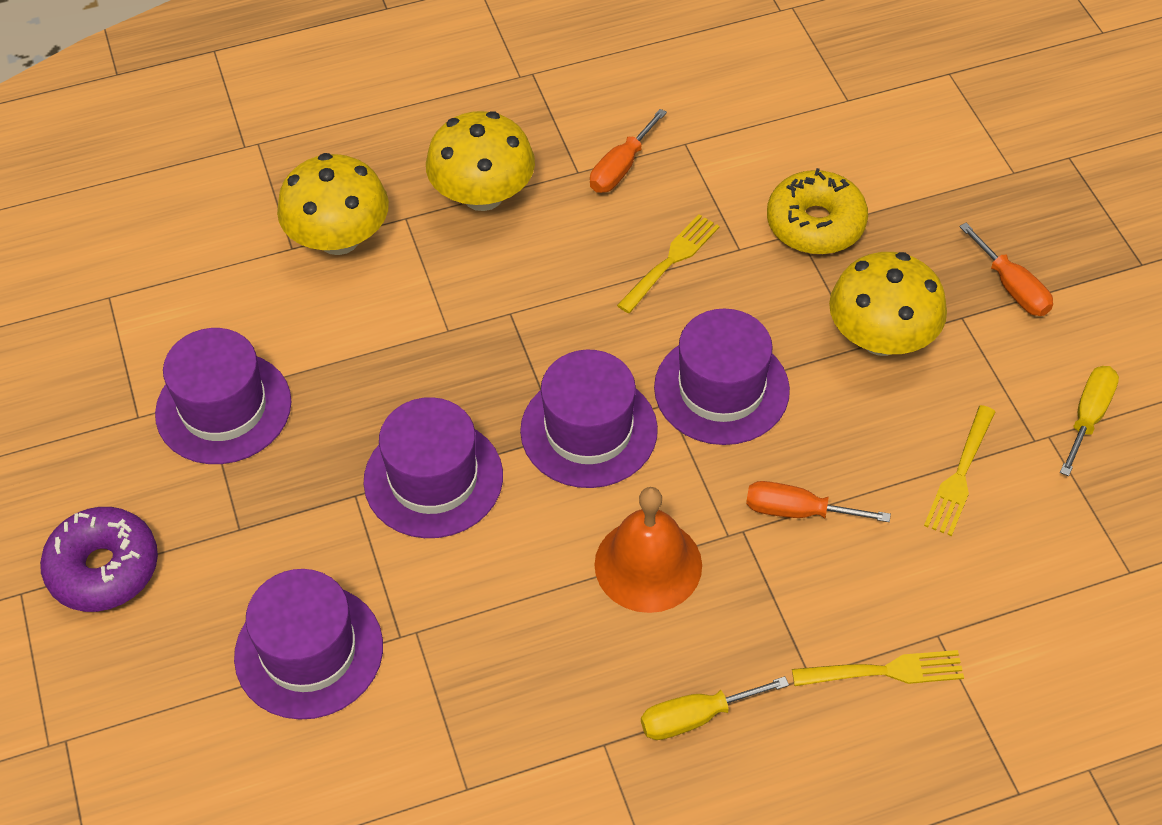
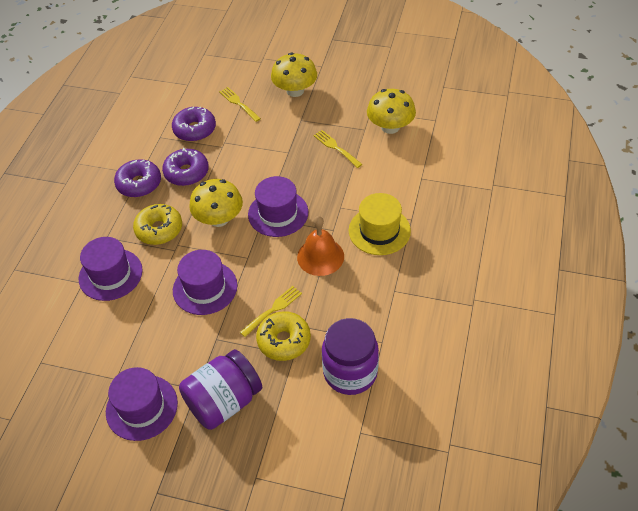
orange screwdriver: 3 -> 0
purple donut: 1 -> 3
purple hat: 5 -> 4
purple jar: 0 -> 2
yellow donut: 1 -> 2
yellow hat: 0 -> 1
yellow screwdriver: 2 -> 0

